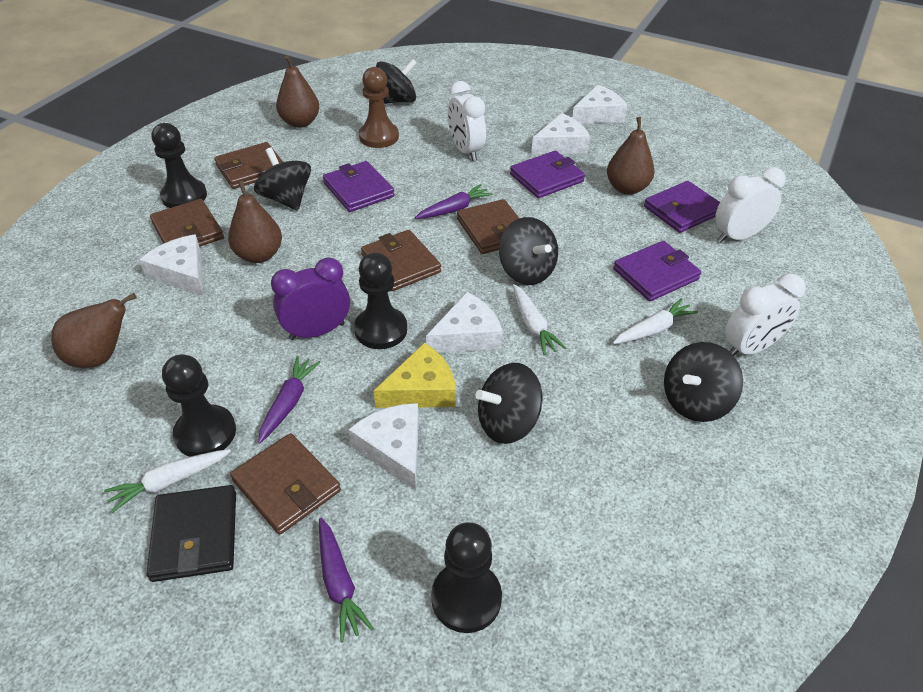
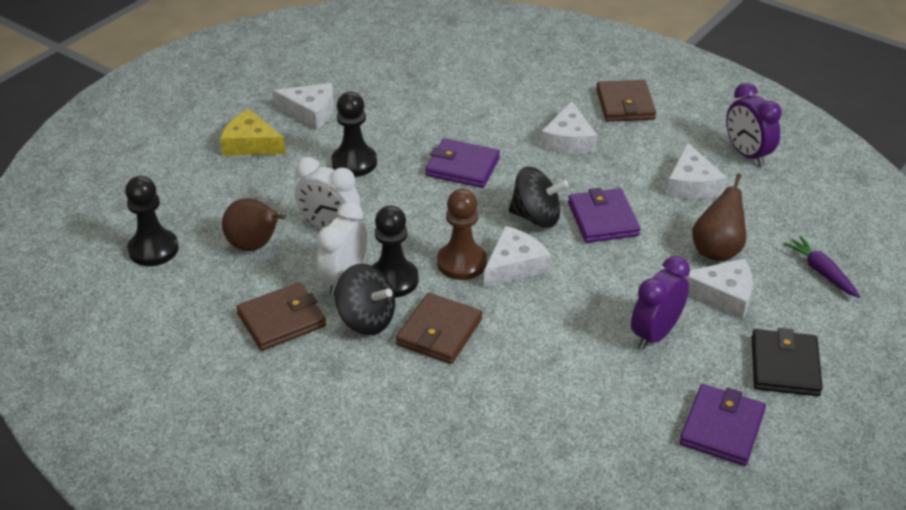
black pawn: 4 -> 3
black spinning top: 5 -> 2
brown pear: 4 -> 2
brown wallet: 5 -> 3
purple carrot: 3 -> 1
purple clock: 1 -> 2
purple wallet: 4 -> 3
white carrot: 3 -> 0
white clock: 3 -> 2

